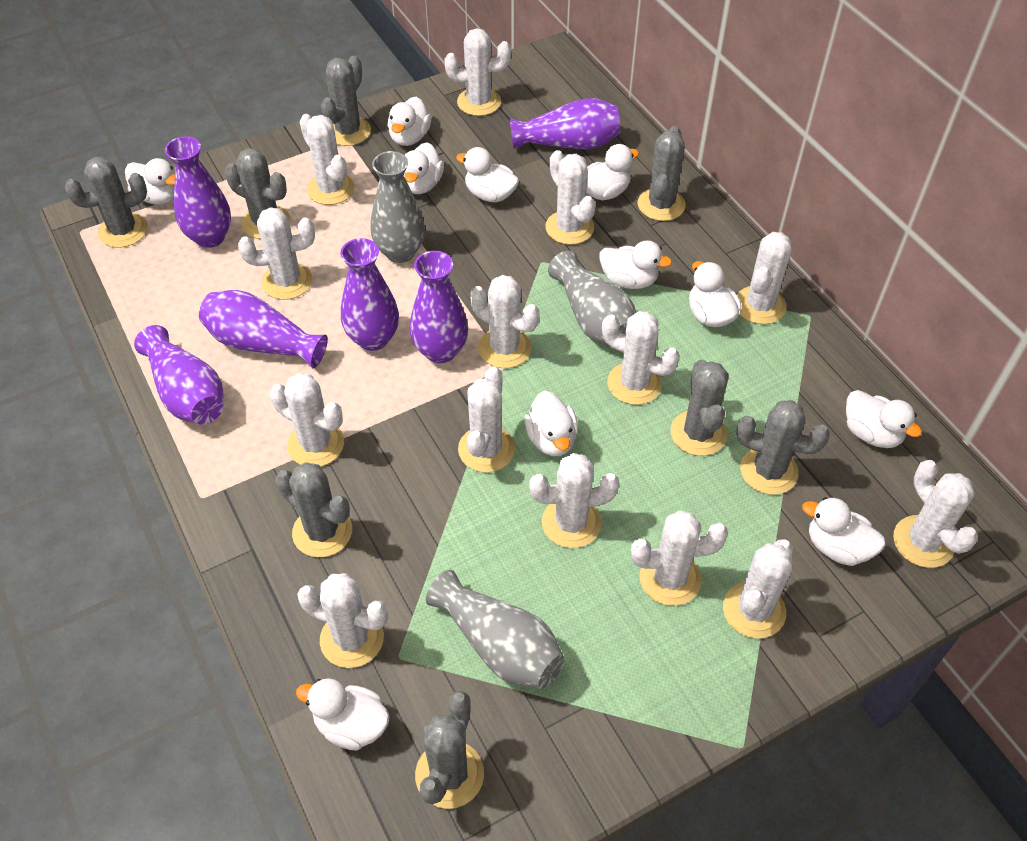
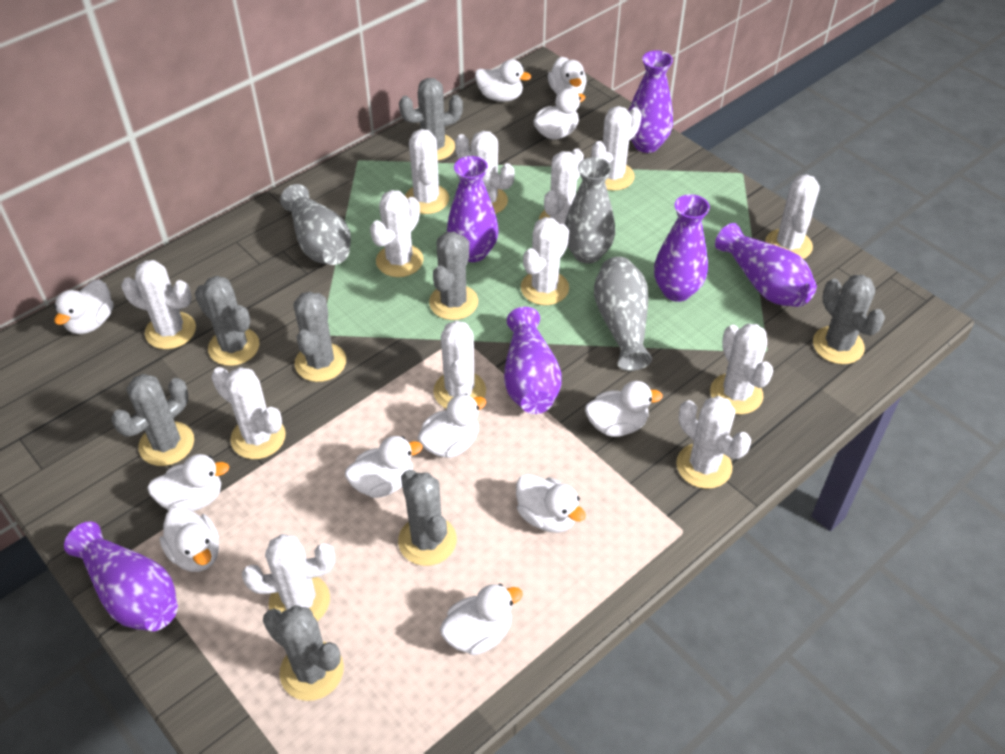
white cactus: 14 -> 13

